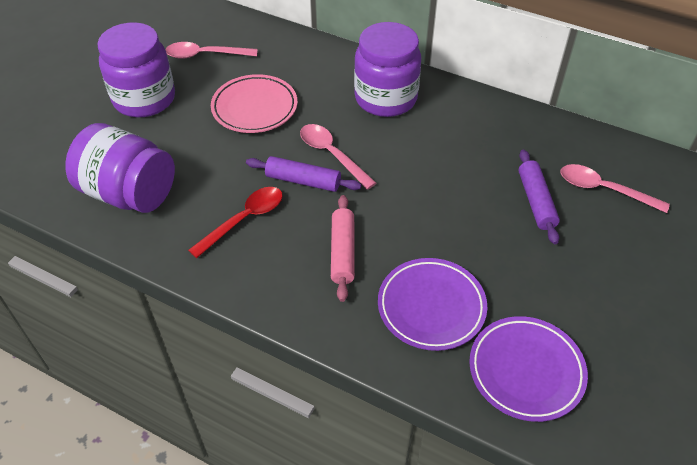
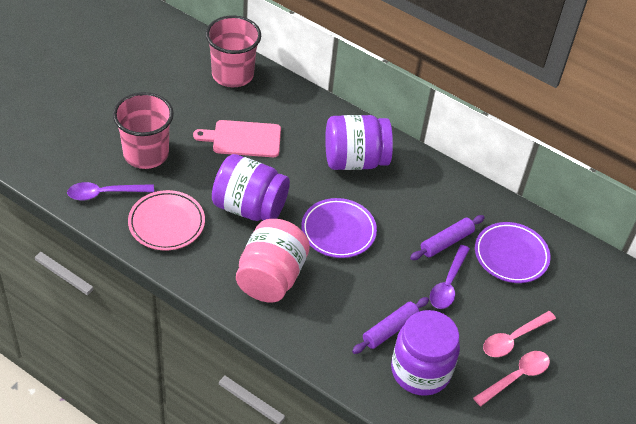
pink cup: 0 -> 2
pink cutting board: 0 -> 1
pink jar: 0 -> 1
pink rolling pin: 1 -> 0
pink spoon: 3 -> 2
purple spoon: 0 -> 2
red spoon: 1 -> 0

